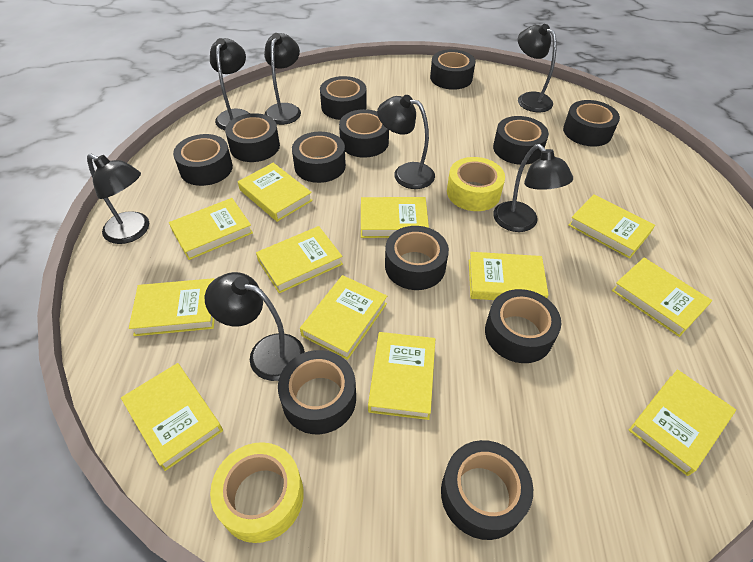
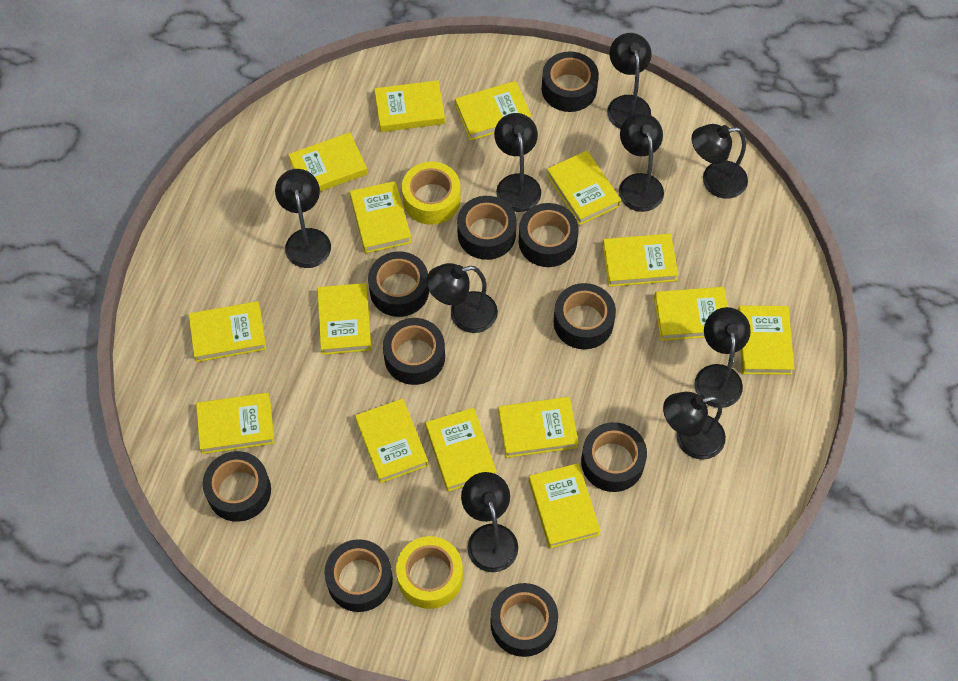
black lamp: 7 -> 9
black tape: 12 -> 10
yellow book: 12 -> 15

